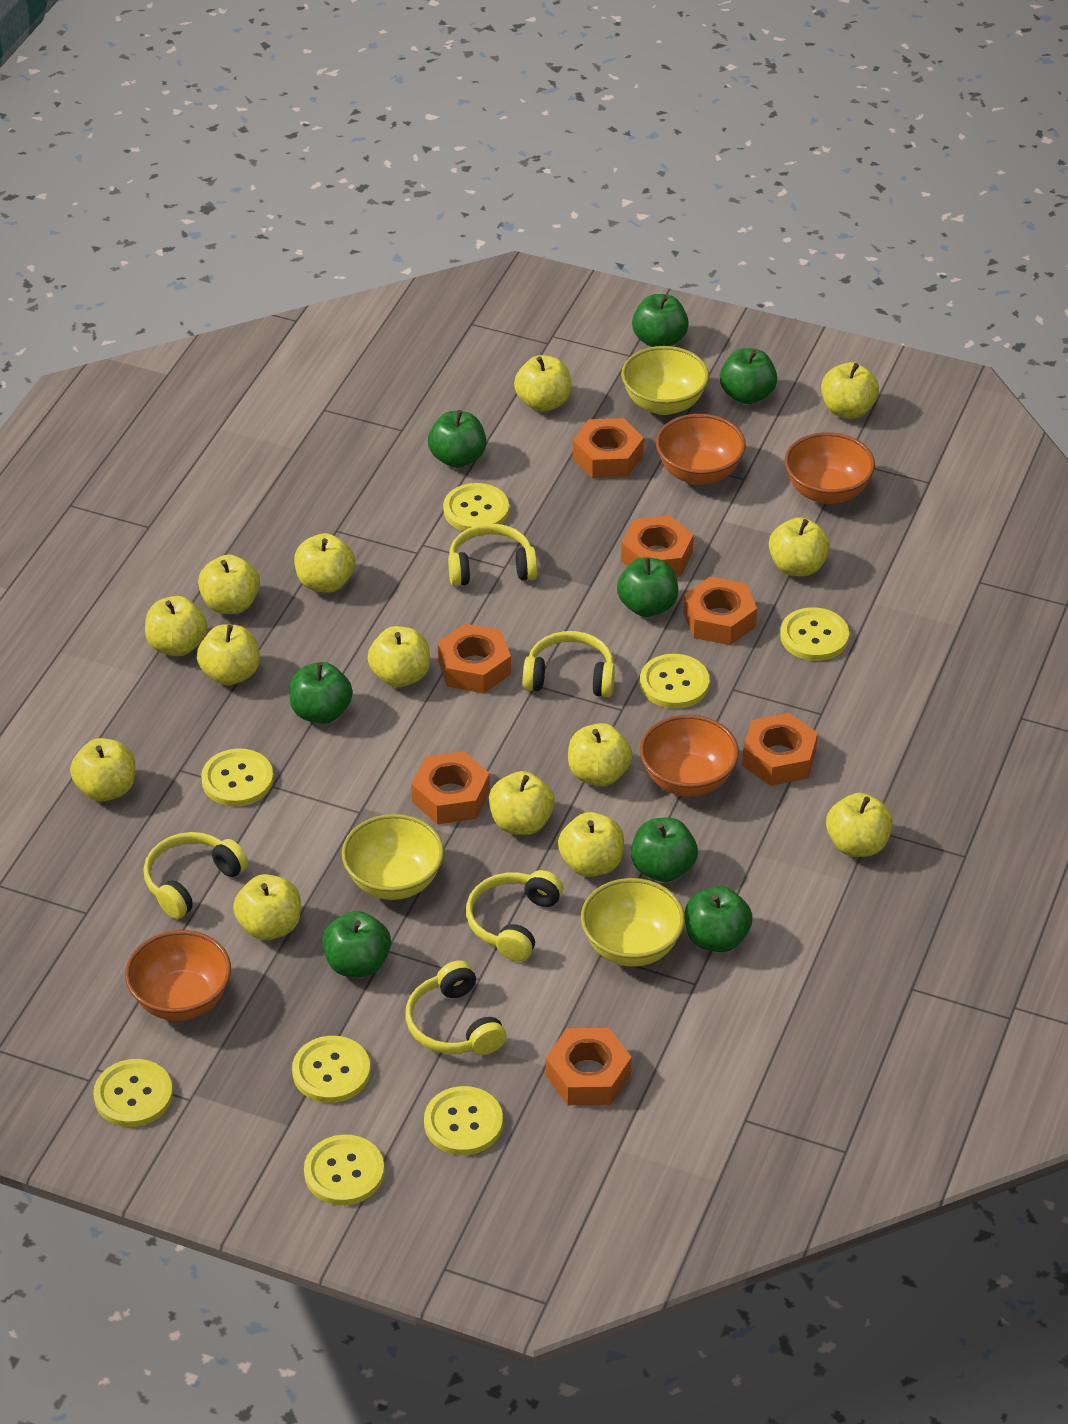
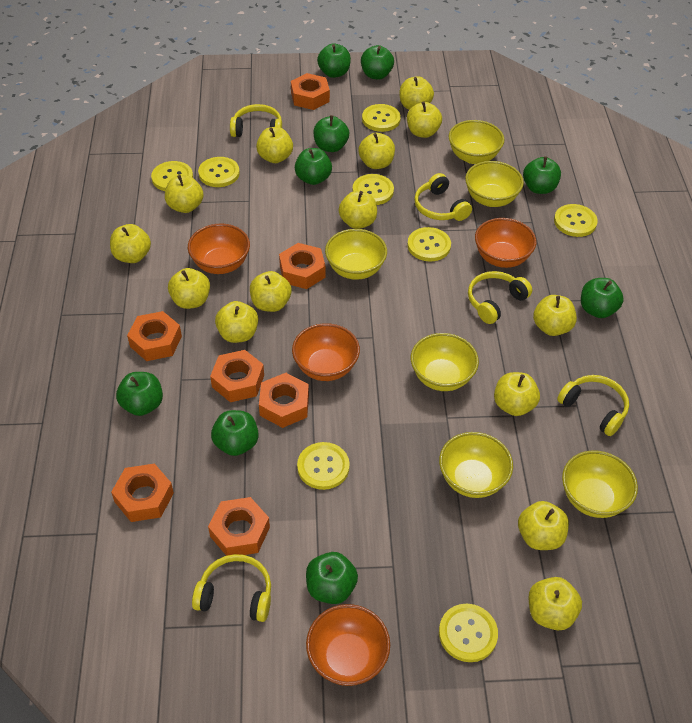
green apple: 8 -> 9
yellow bowl: 3 -> 6

